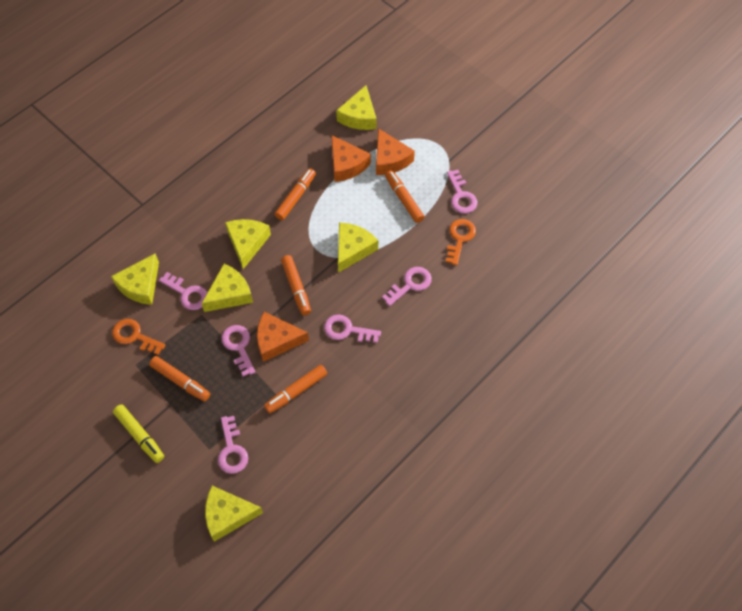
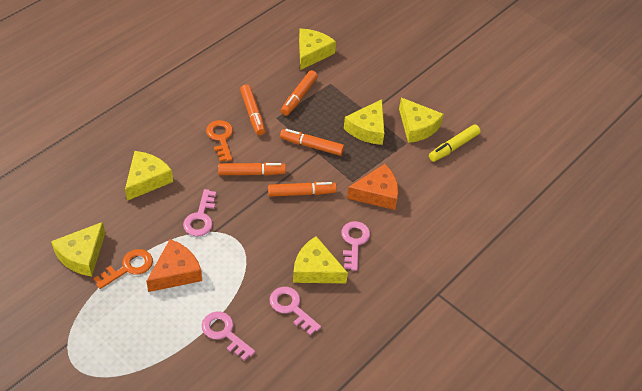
orange cheese: 3 -> 2
pink key: 6 -> 4

